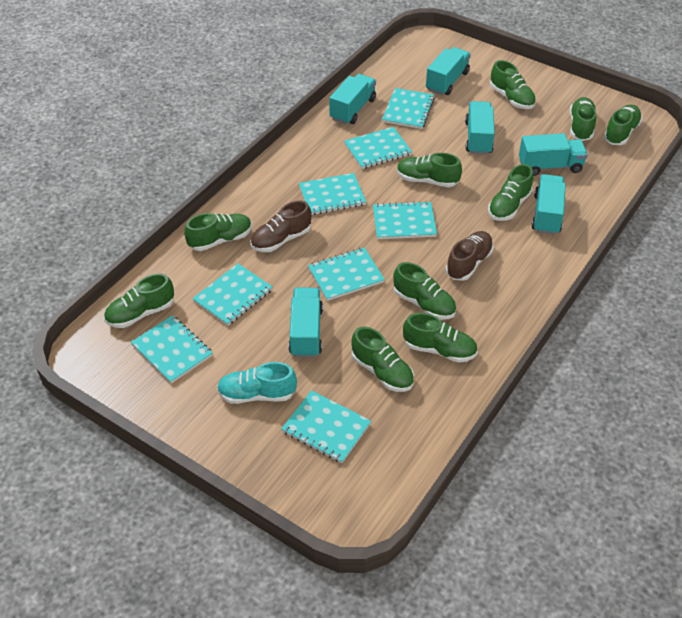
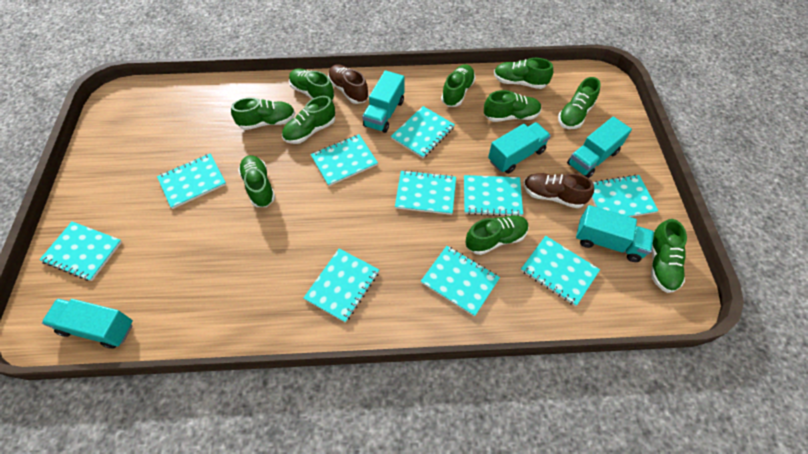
turquoise notebook: 8 -> 10
turquoise shoe: 1 -> 0
turquoise truck: 6 -> 5

